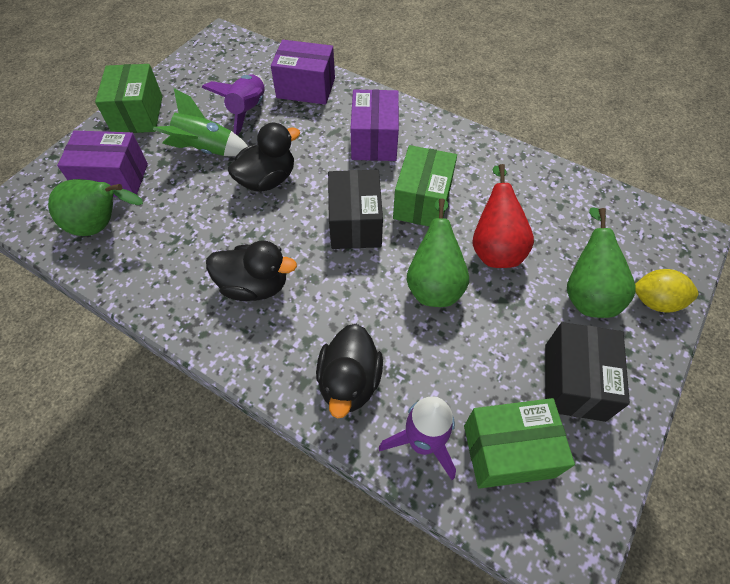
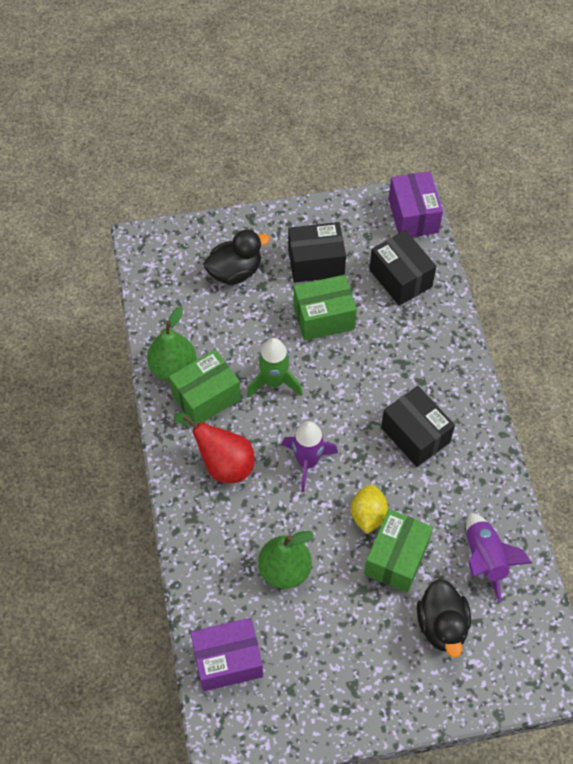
black box: 2 -> 3
black duck: 3 -> 2
green pear: 3 -> 2
purple box: 3 -> 2

